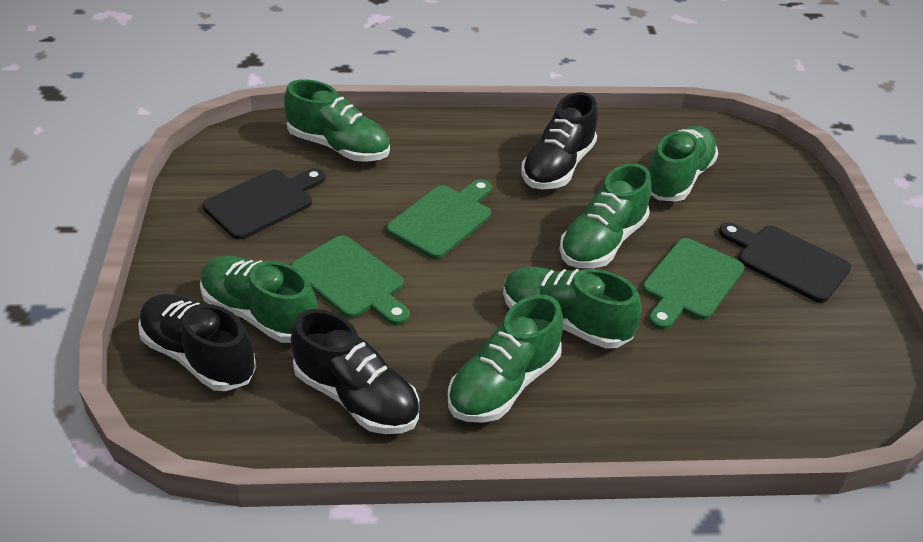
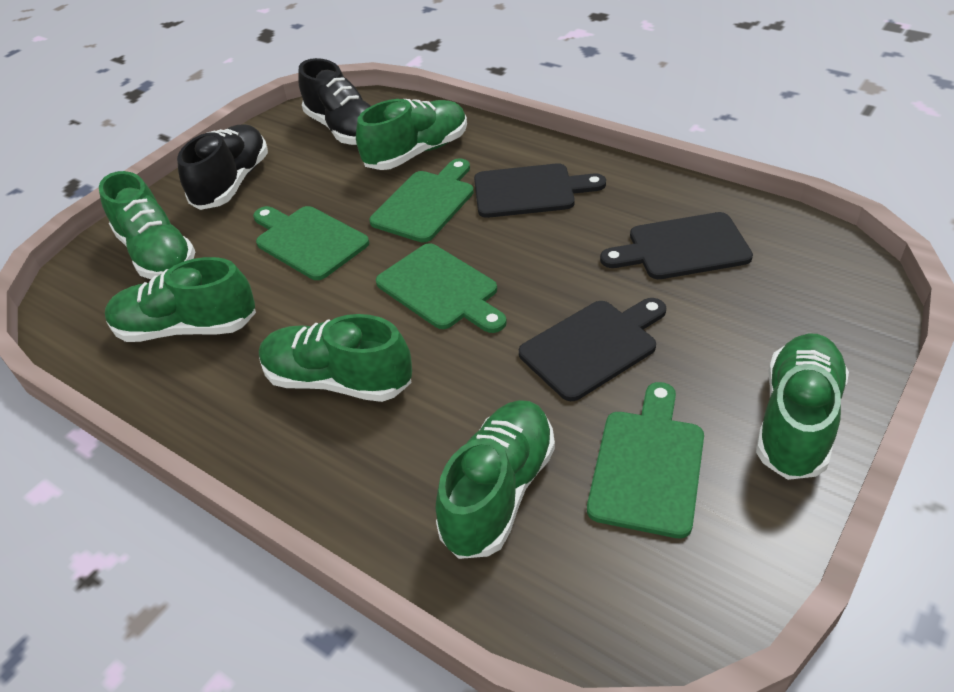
black cutting board: 2 -> 3
black shoe: 3 -> 2
green cutting board: 3 -> 4

